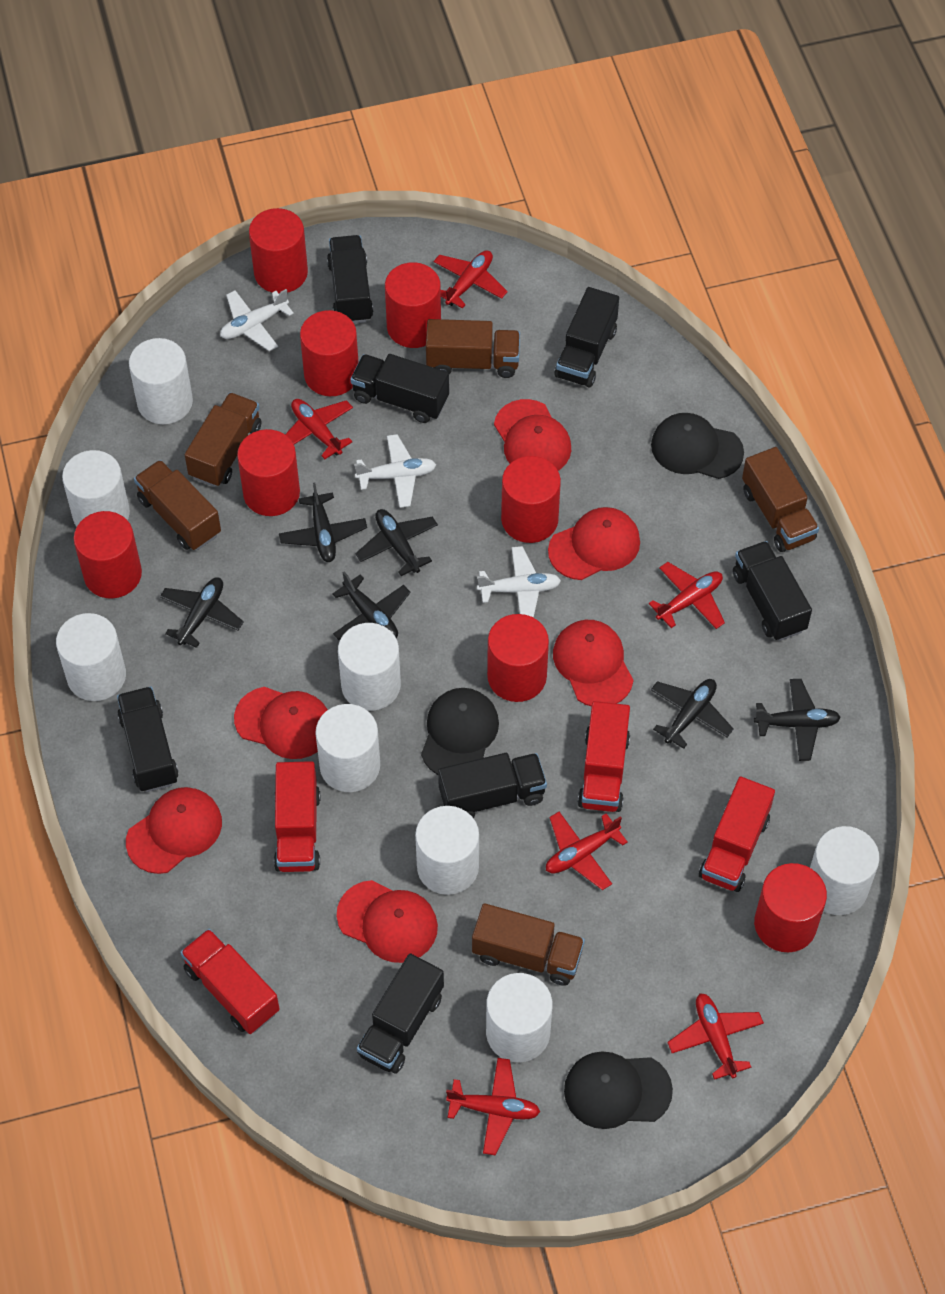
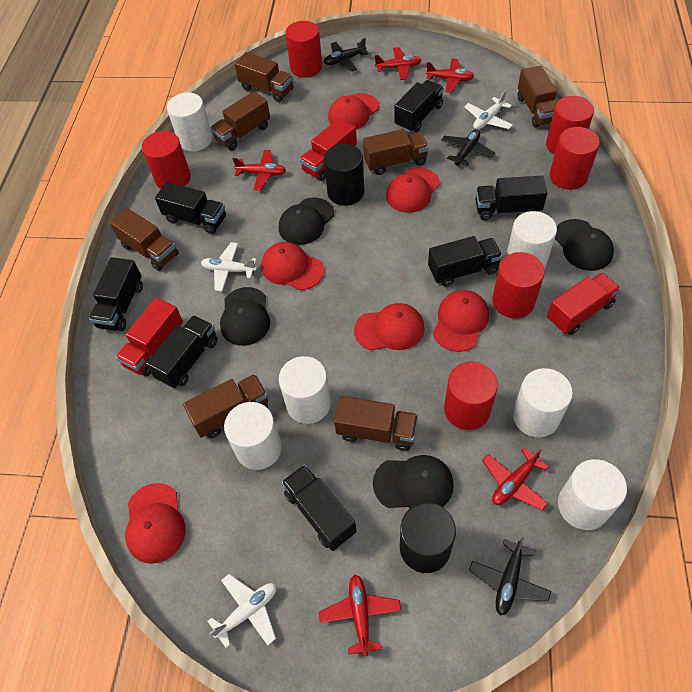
black cap: 3 -> 4
black cylinder: 0 -> 2
black plane: 6 -> 3
brown truck: 5 -> 7
red cylinder: 8 -> 6
red plane: 6 -> 5
red truck: 4 -> 3
white cylinder: 8 -> 6

